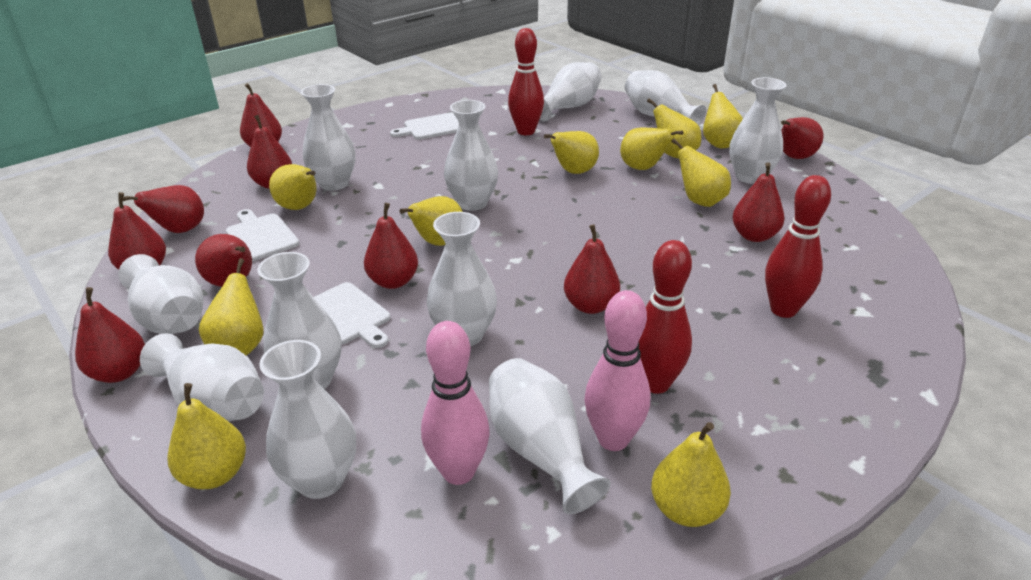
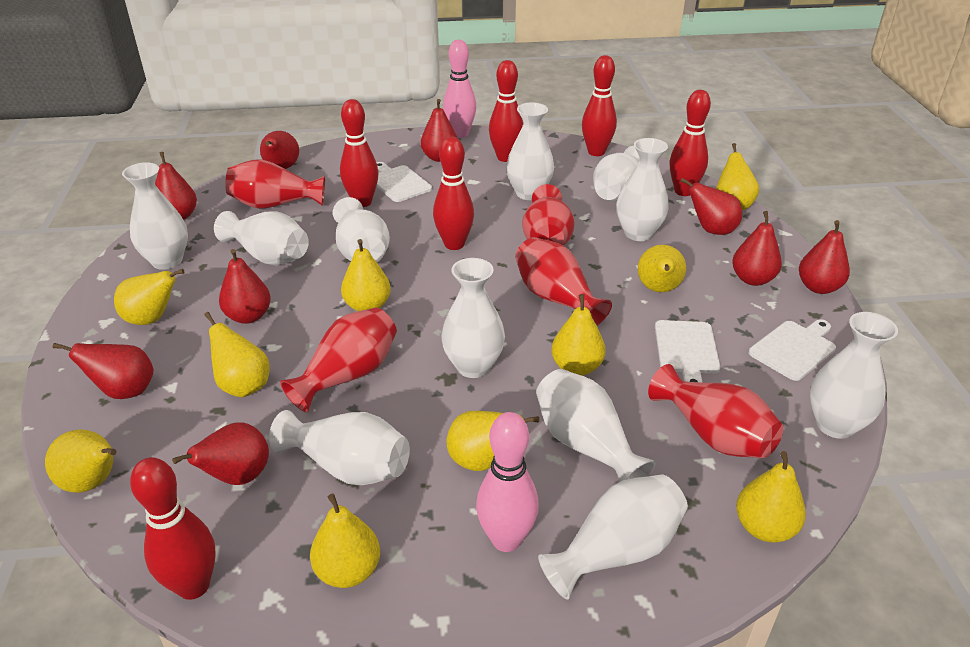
red bowling pin: 3 -> 6
red pear: 10 -> 9
red vase: 0 -> 5

